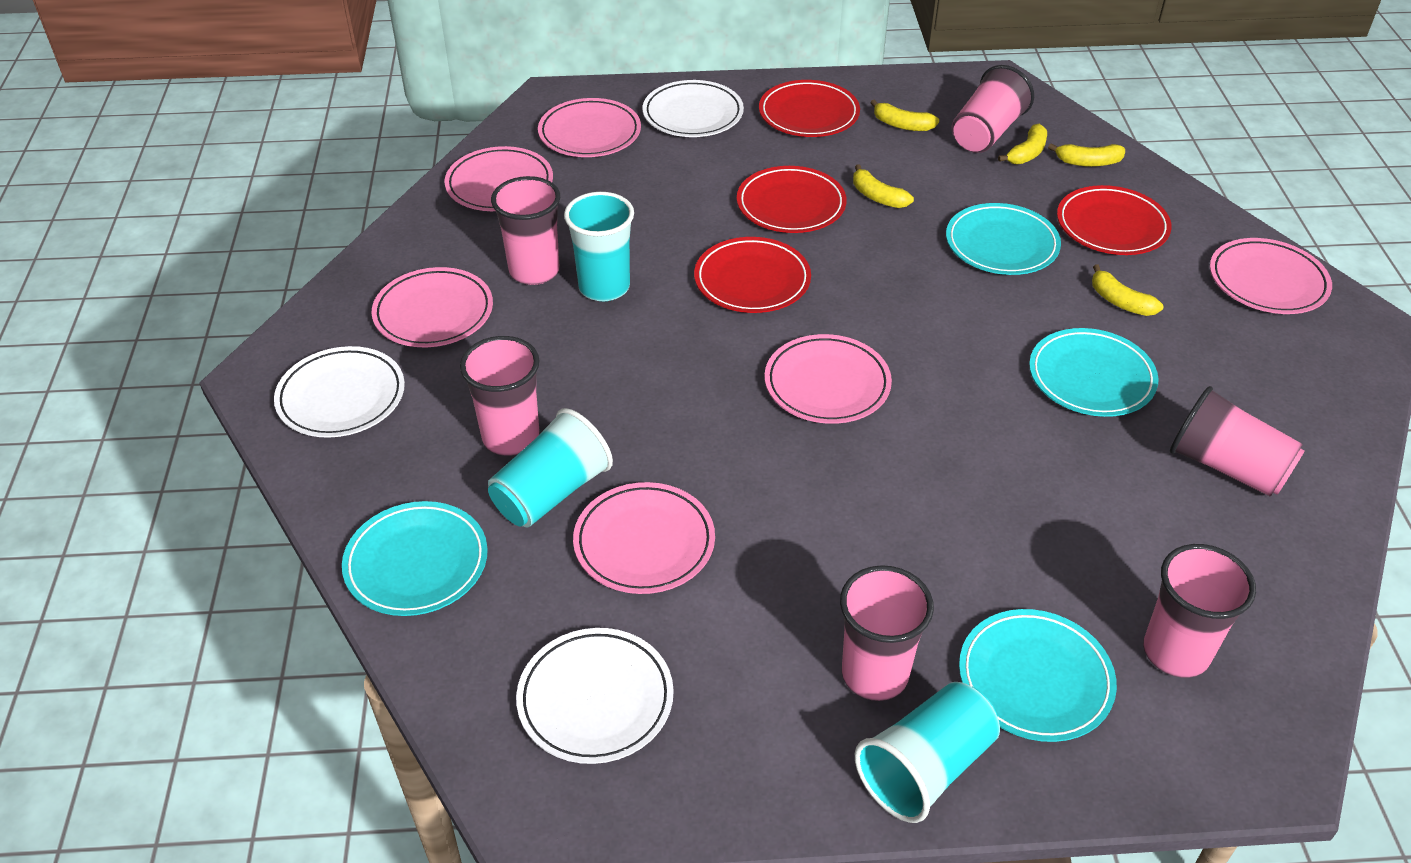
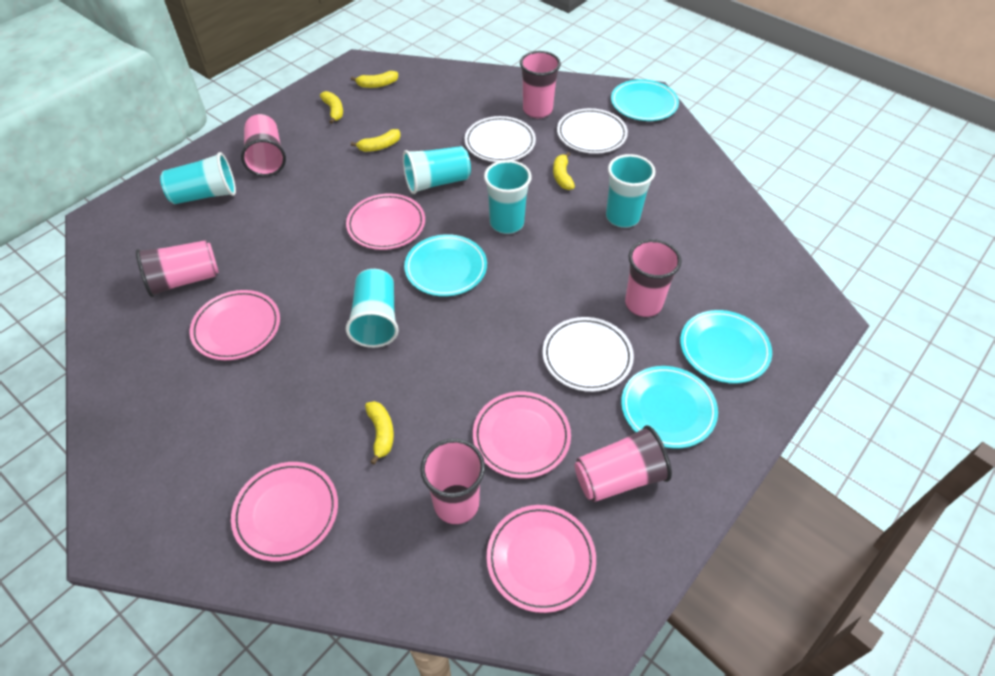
pink plate: 6 -> 5
red plate: 4 -> 0
turquoise cup: 3 -> 5

